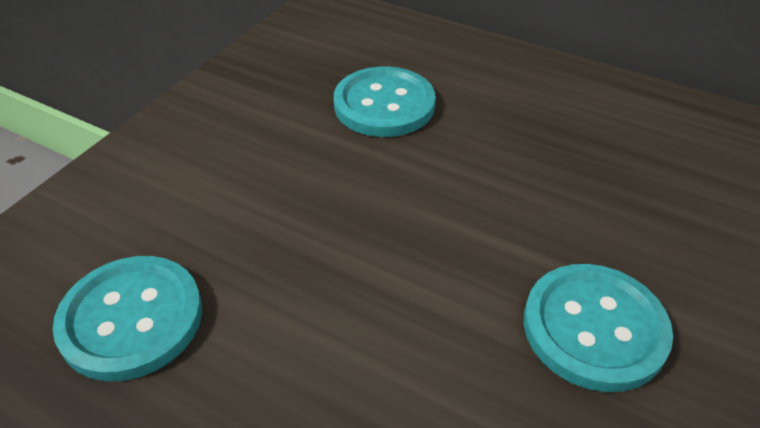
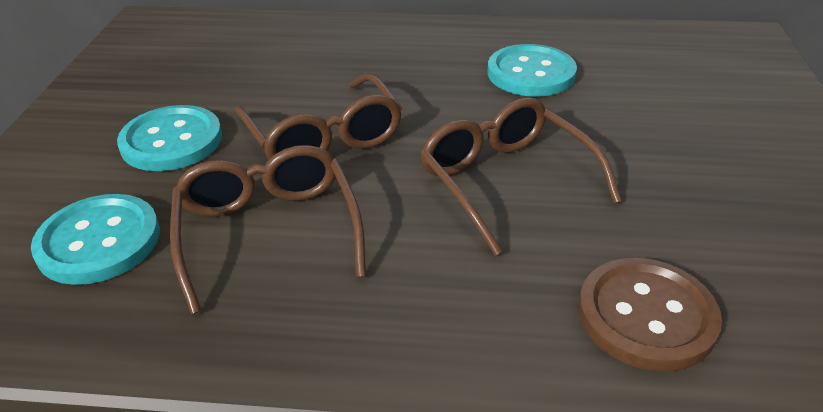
brown button: 0 -> 1
brown glasses: 0 -> 3

